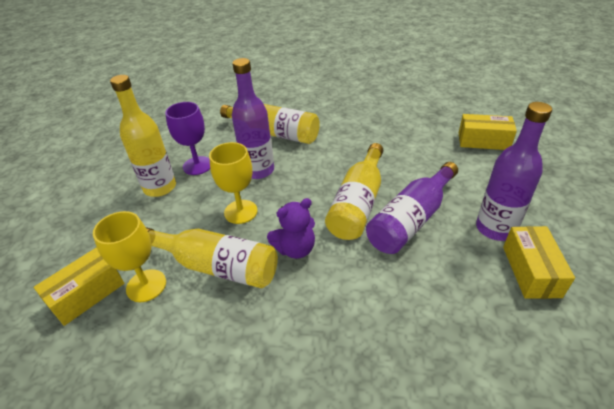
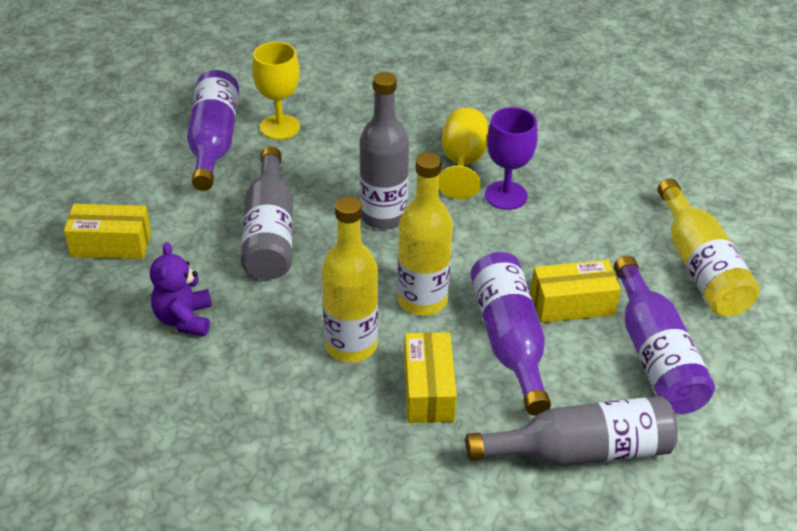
grey bottle: 0 -> 3
yellow bottle: 4 -> 3

